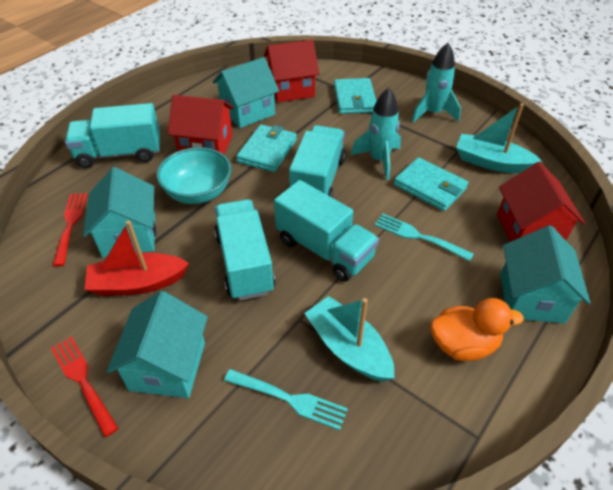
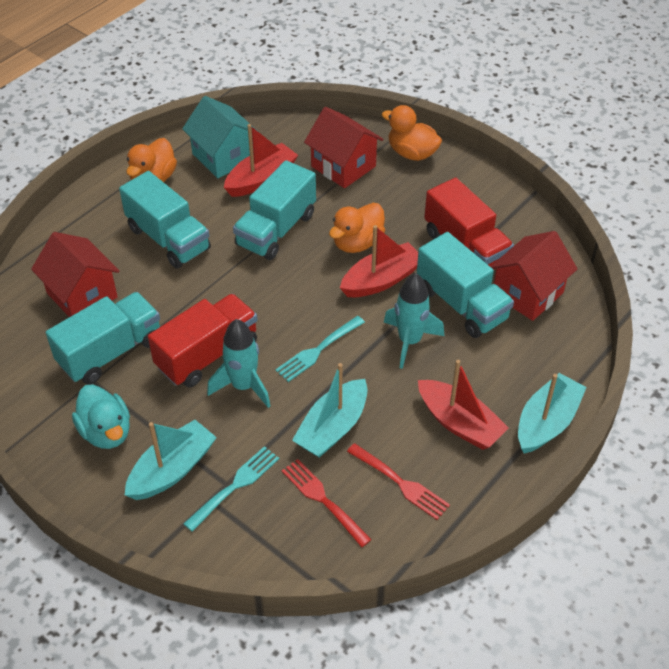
orange duck: 1 -> 3
red boat: 1 -> 3
red truck: 0 -> 2
turquoise boat: 2 -> 3
turquoise bowl: 1 -> 0
turquoise duck: 0 -> 1
turquoise house: 4 -> 1
turquoise wallet: 3 -> 0

